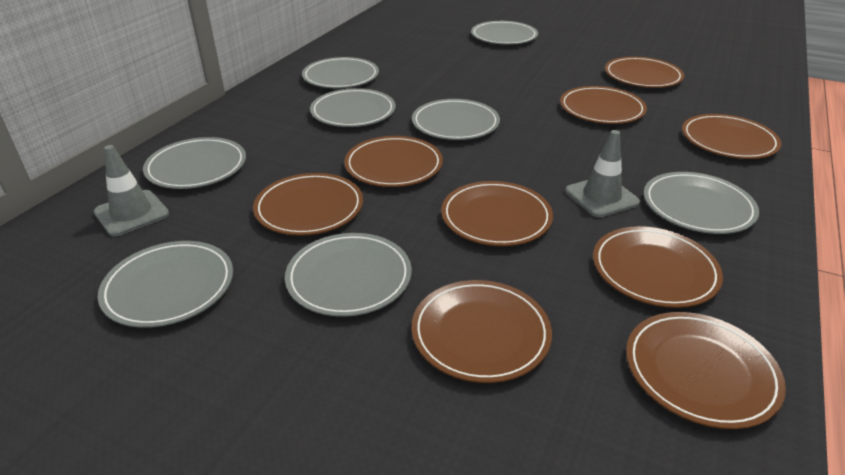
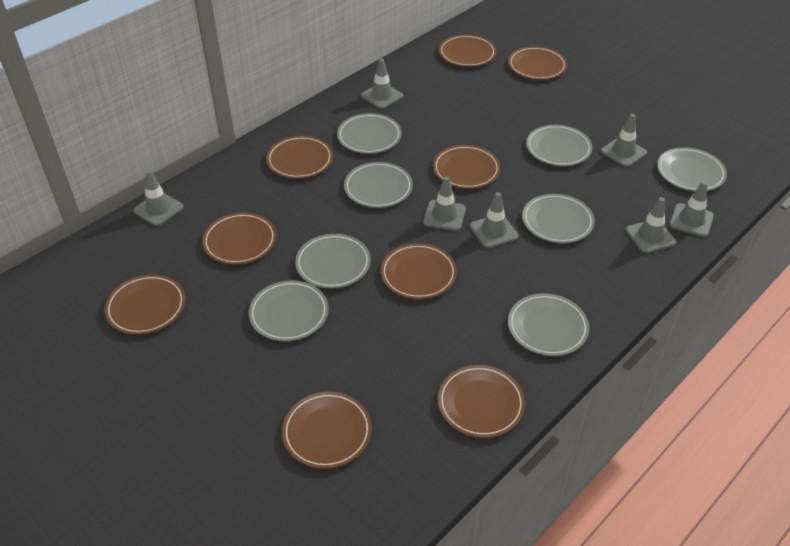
grey traffic cone: 2 -> 7

